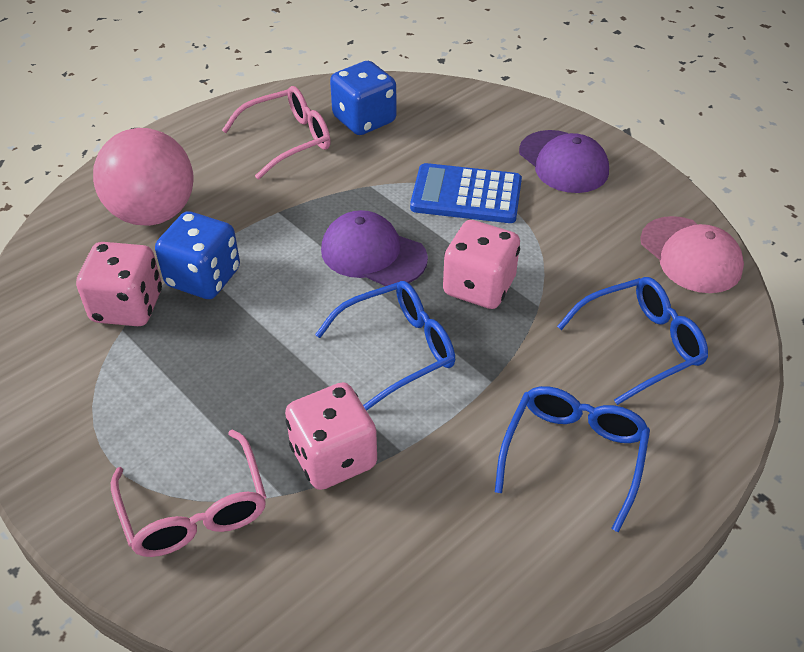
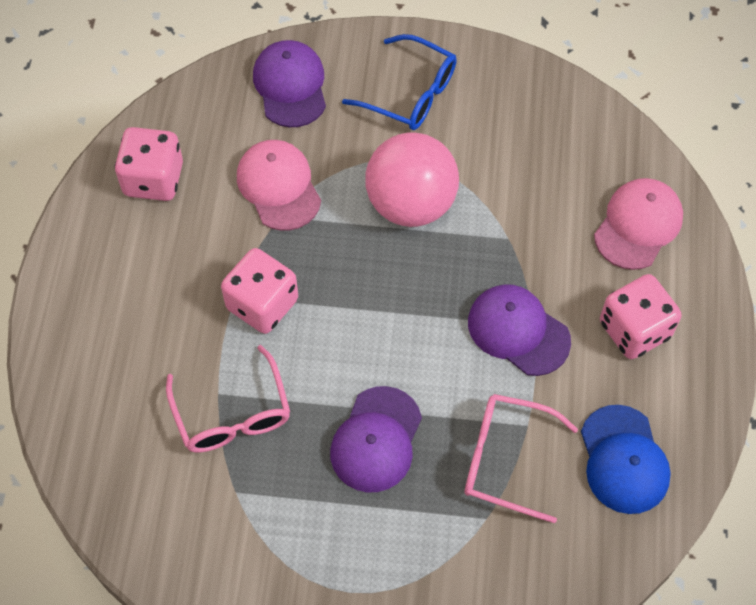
blue calculator: 1 -> 0
blue cap: 0 -> 1
blue dice: 2 -> 0
blue glasses: 3 -> 1
pink cap: 1 -> 2
purple cap: 2 -> 3

